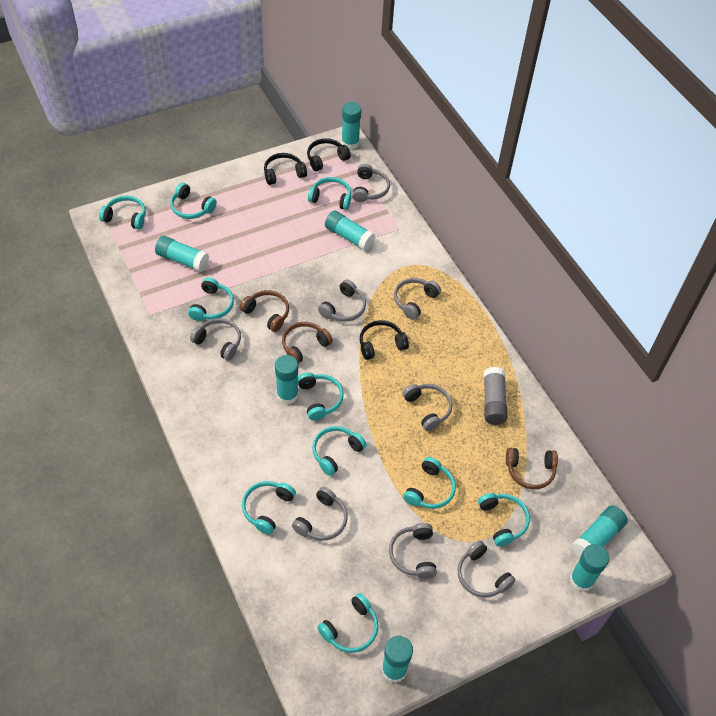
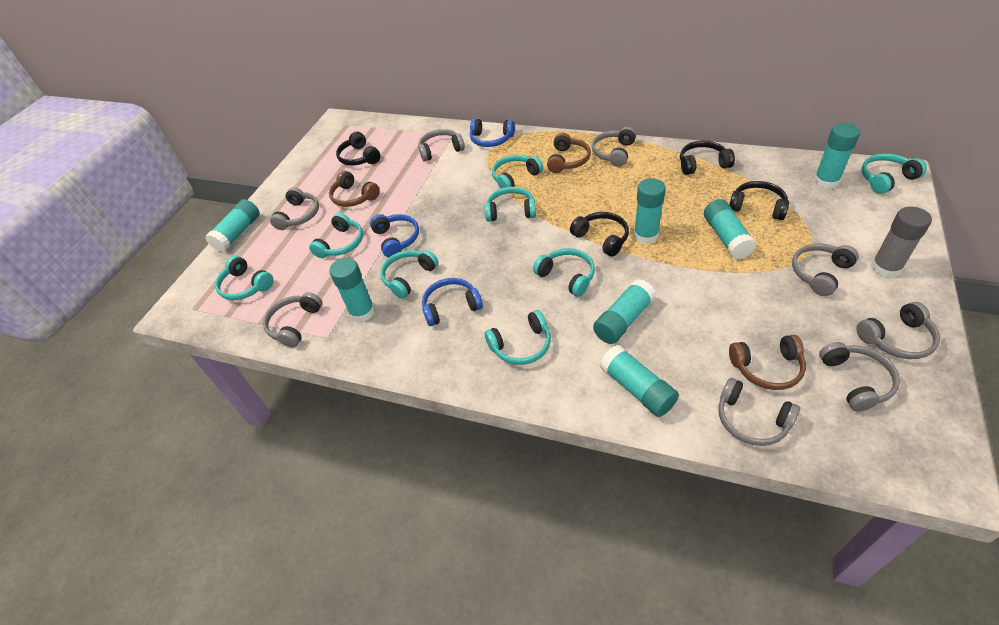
black headphones: 3 -> 4
blue headphones: 0 -> 3
turquoise headphones: 10 -> 8

